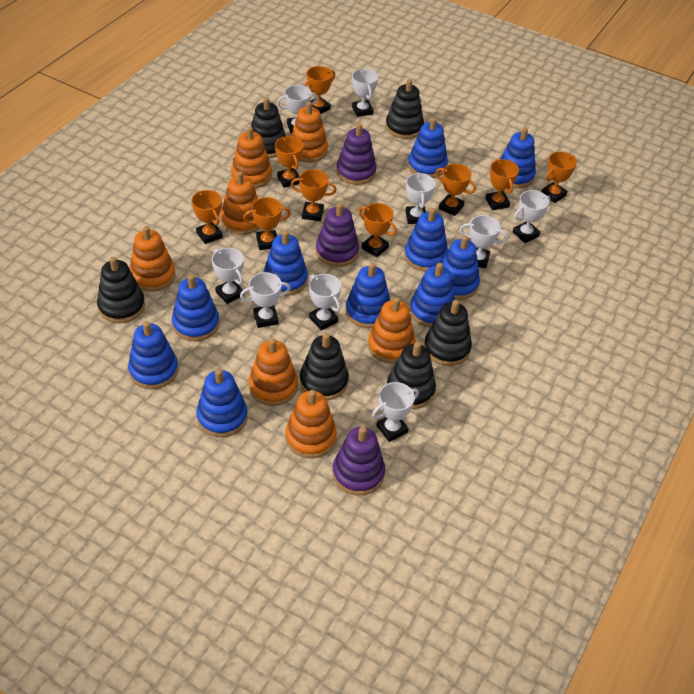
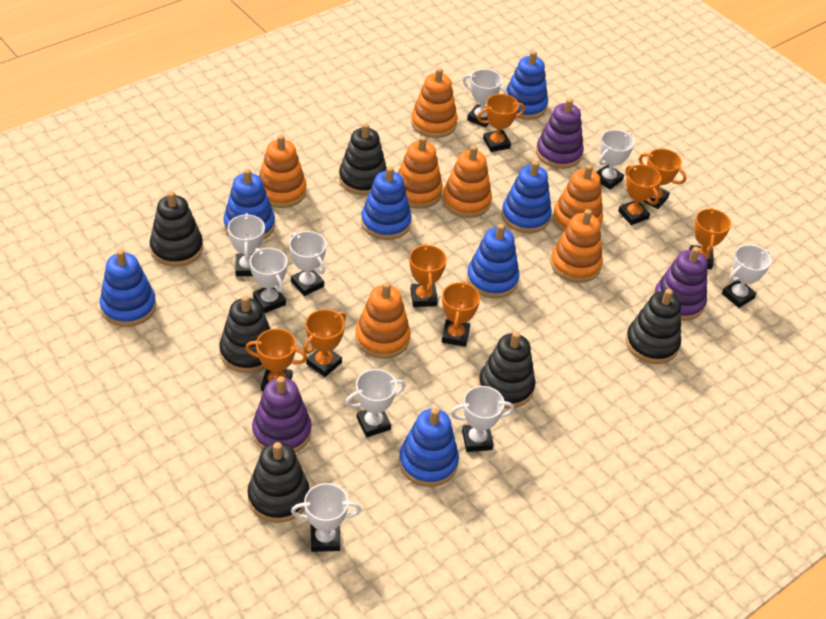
blue stacking toy: 10 -> 7
orange trophy: 9 -> 8

